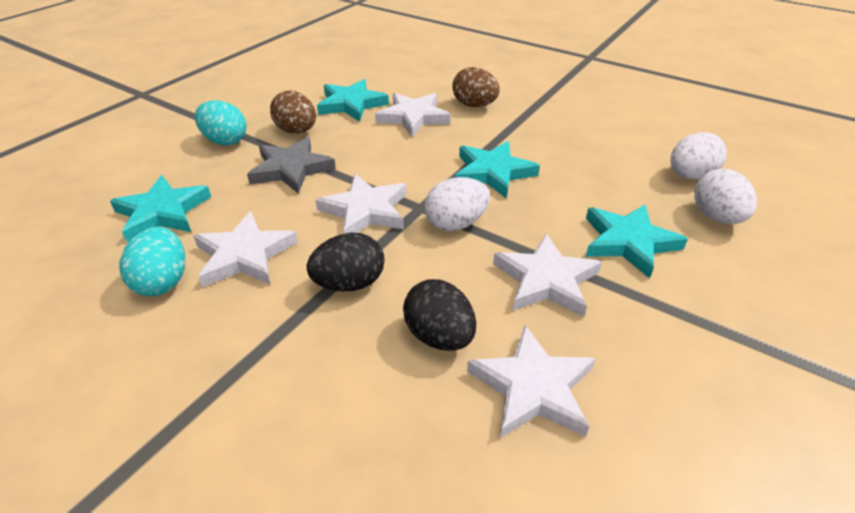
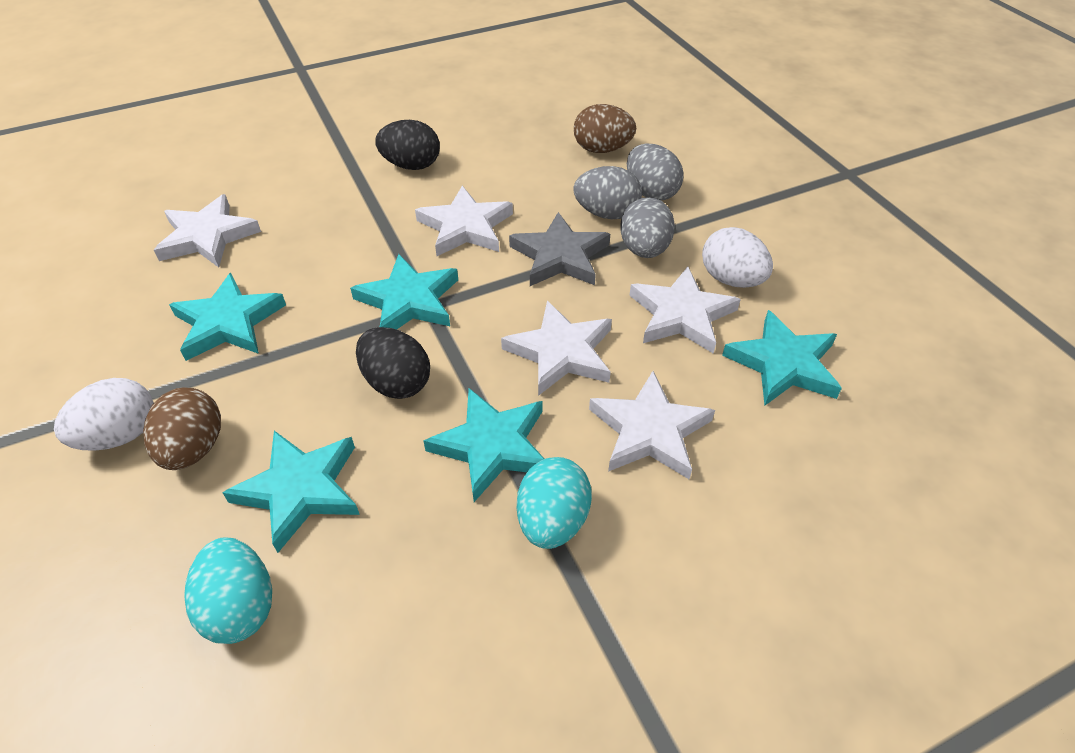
grey egg: 0 -> 3
turquoise star: 4 -> 5
white egg: 3 -> 2

